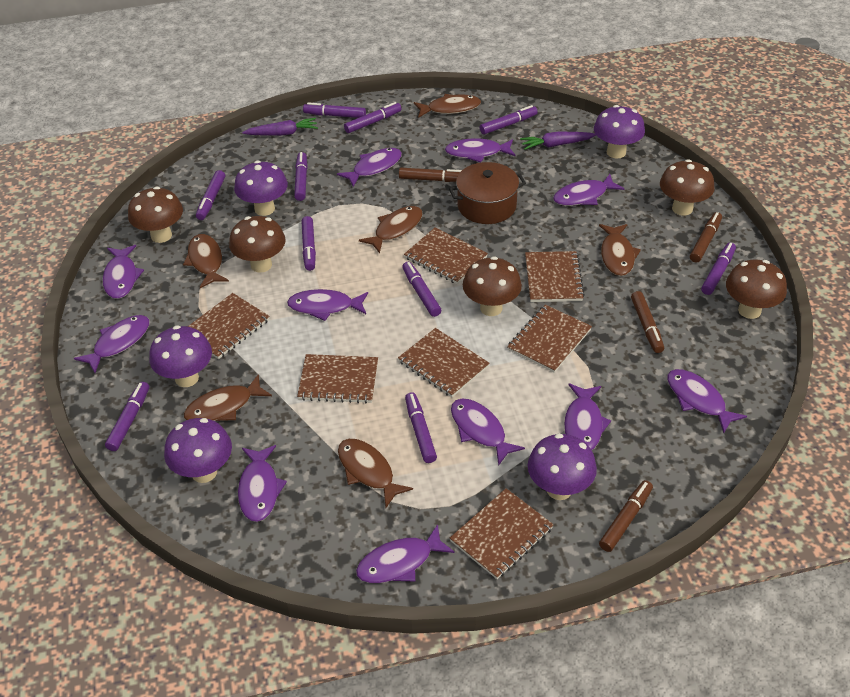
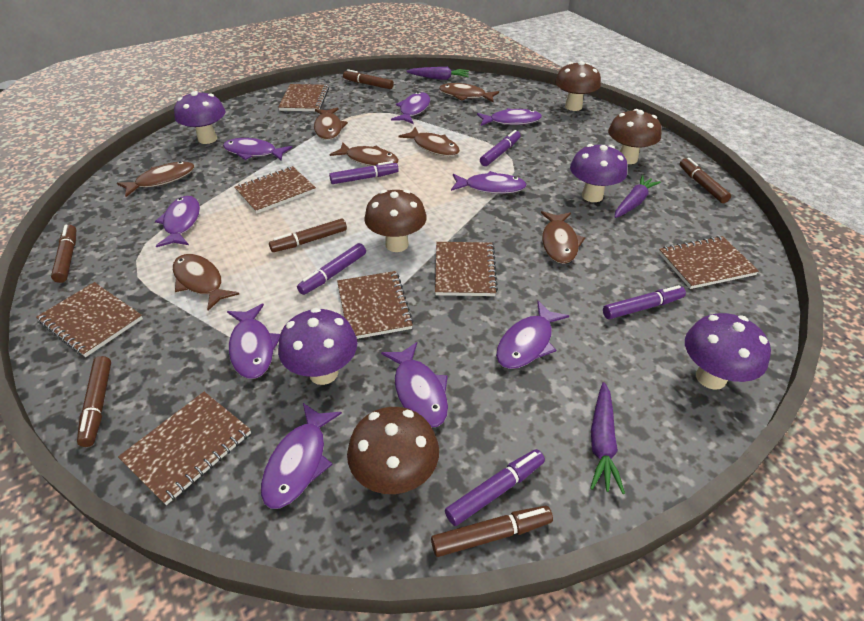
brown fish: 6 -> 7
brown marker: 4 -> 6
brown mushroom: 5 -> 4
brown pot: 1 -> 0
purple carrot: 2 -> 3
purple fish: 11 -> 9
purple marker: 10 -> 5
purple mushroom: 5 -> 4

